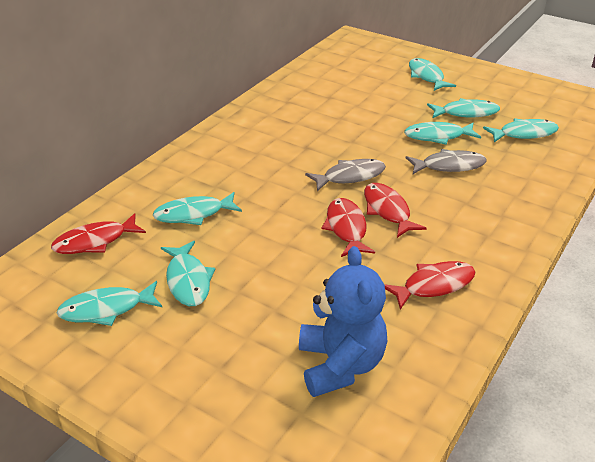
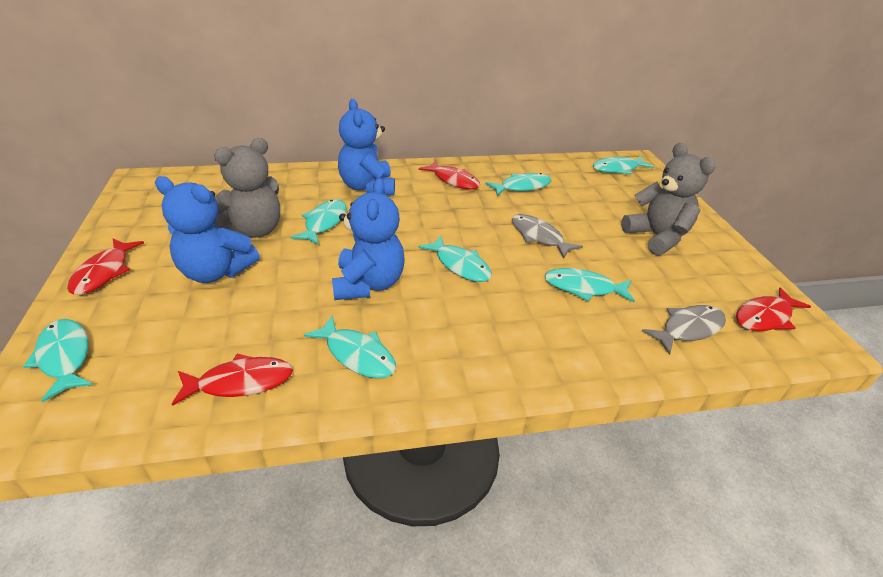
blue teddy bear: 1 -> 3
grey teddy bear: 0 -> 2

